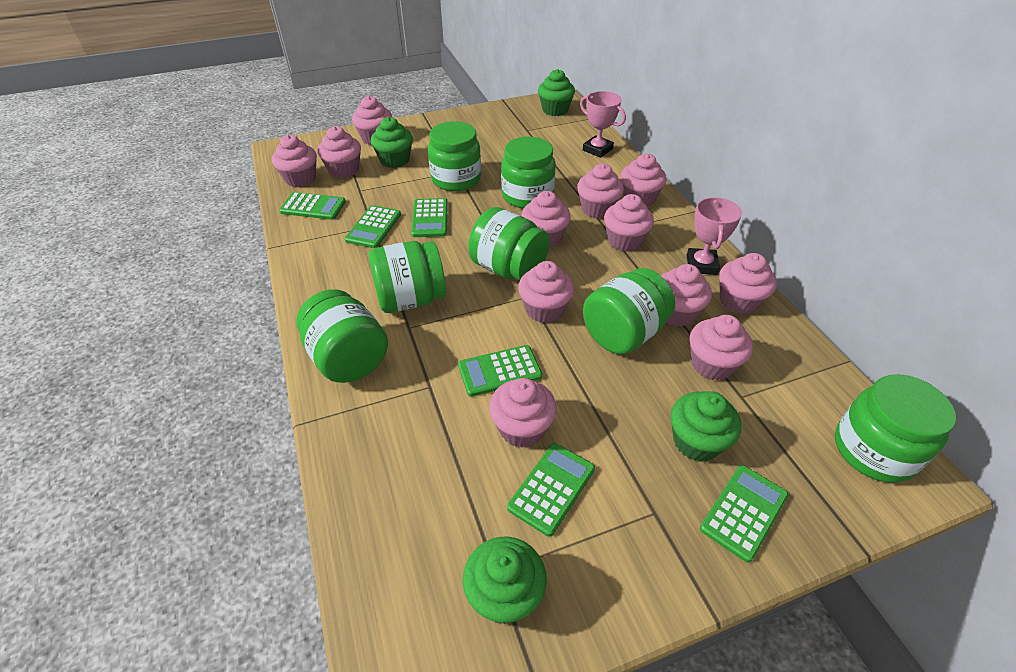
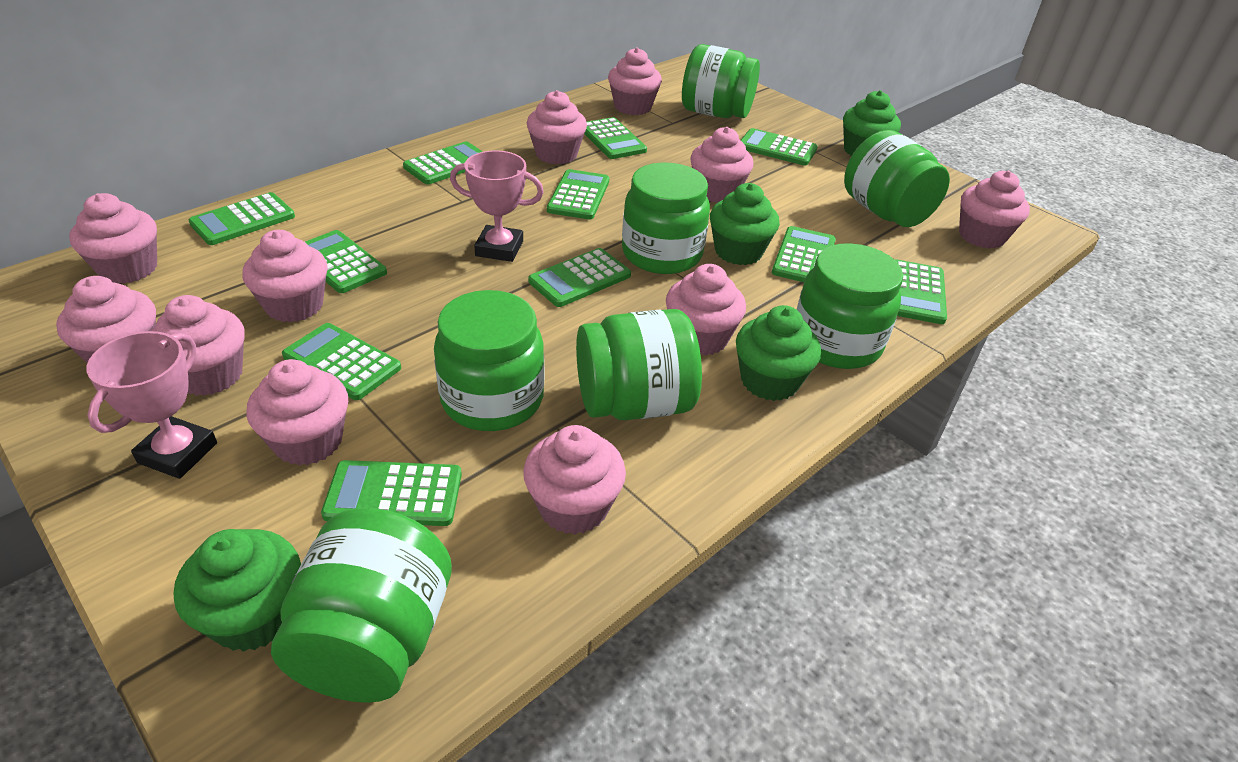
green calculator: 6 -> 11
pink cupcake: 12 -> 11

